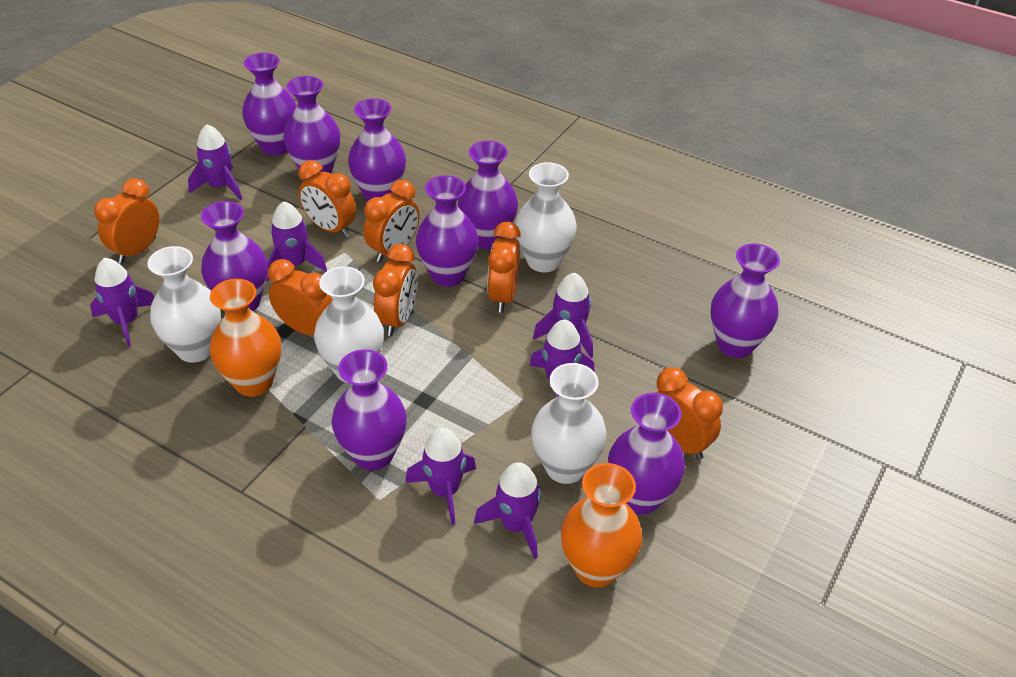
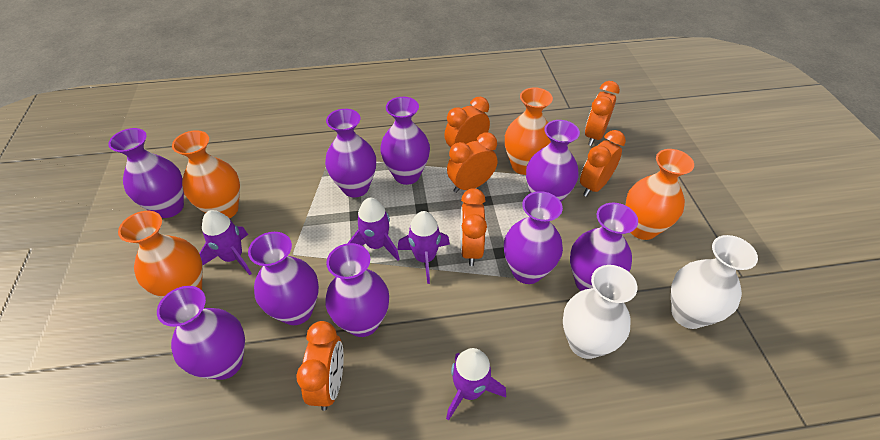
orange clock: 7 -> 6
orange vase: 2 -> 4
purple rocket: 7 -> 4
white vase: 4 -> 2

